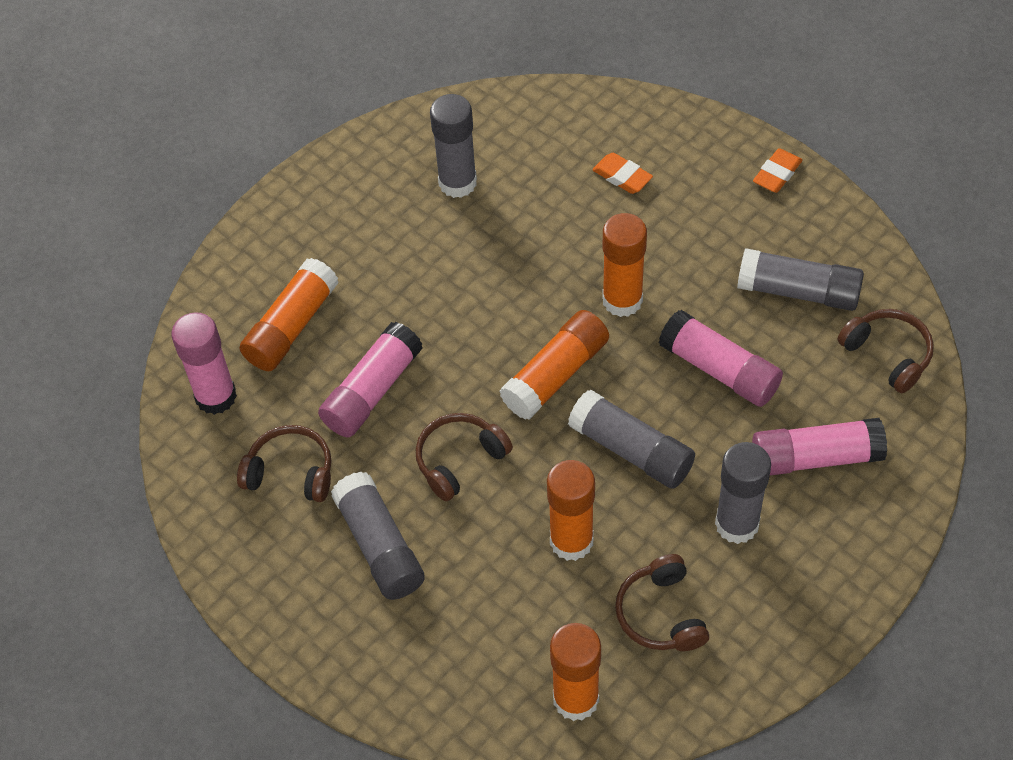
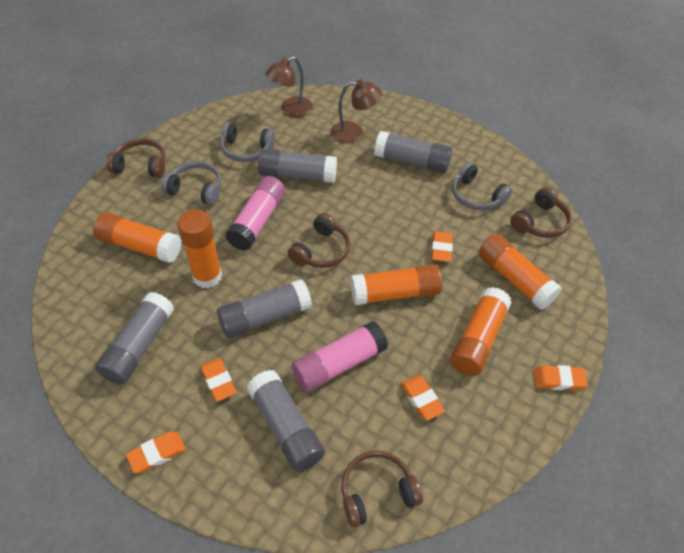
brown lamp: 0 -> 2
grey headphones: 0 -> 3
orange eraser: 2 -> 5
pink glue stick: 4 -> 2

